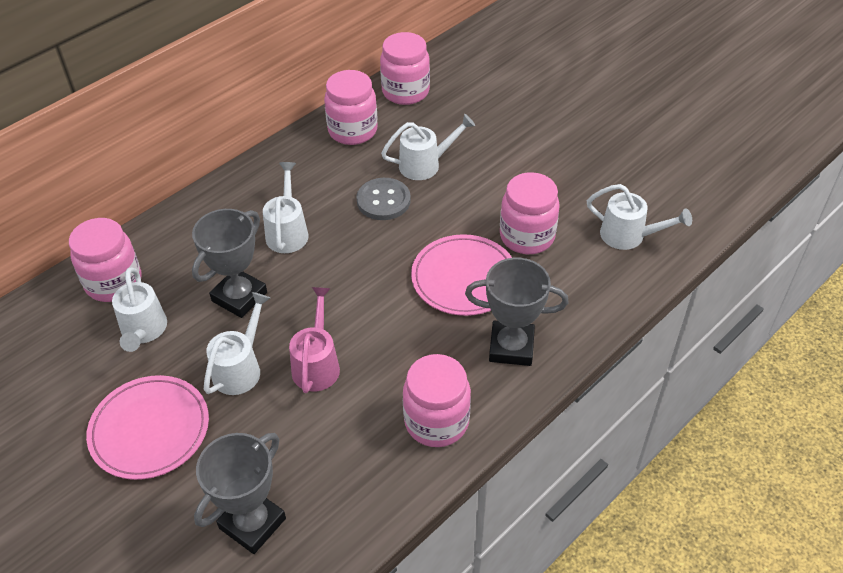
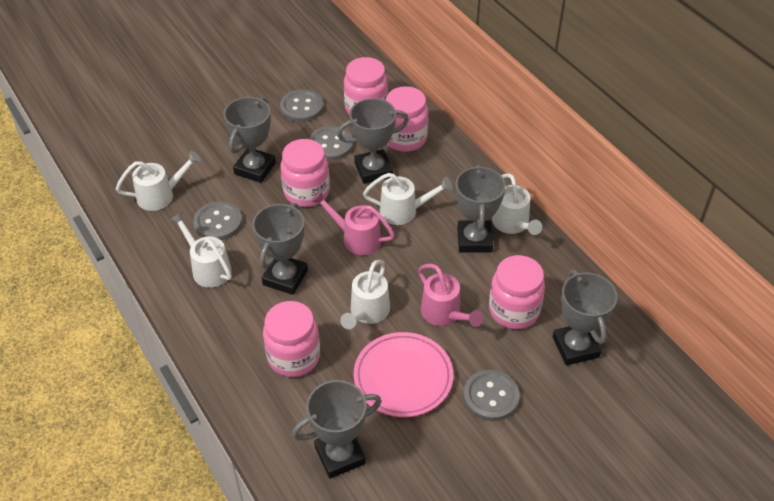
grey button: 1 -> 4
grey trophy: 3 -> 6
pink plate: 2 -> 1
pink watering can: 1 -> 2

